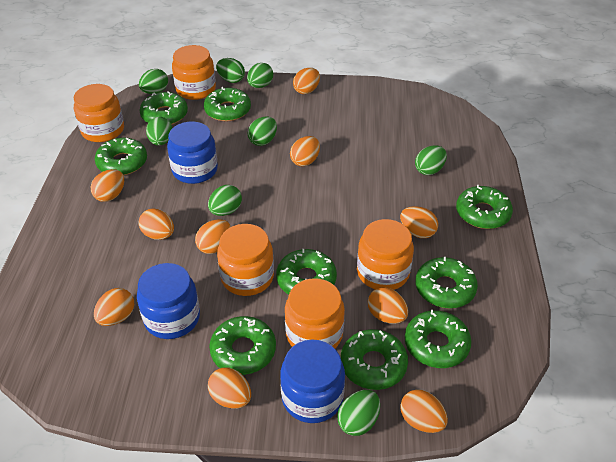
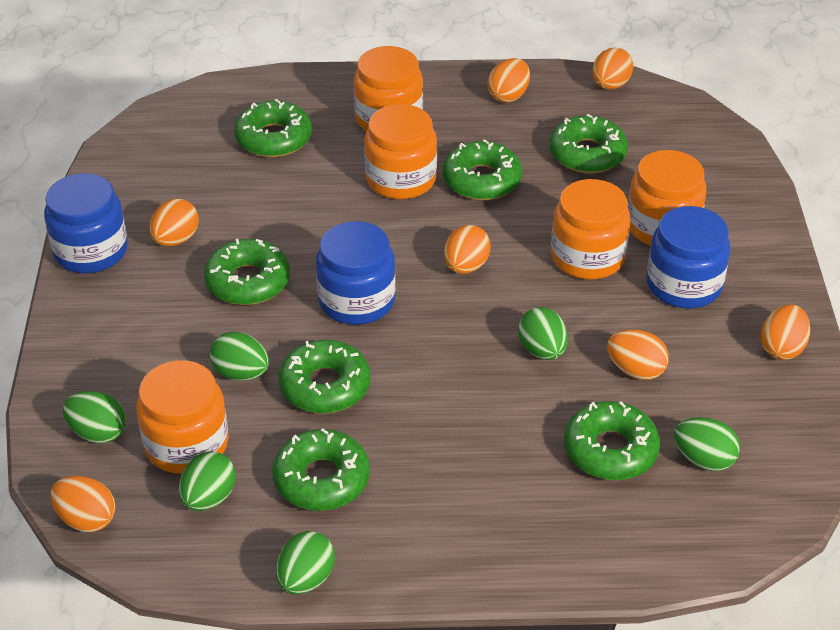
green donut: 9 -> 7
green egg: 8 -> 6
orange egg: 10 -> 7

